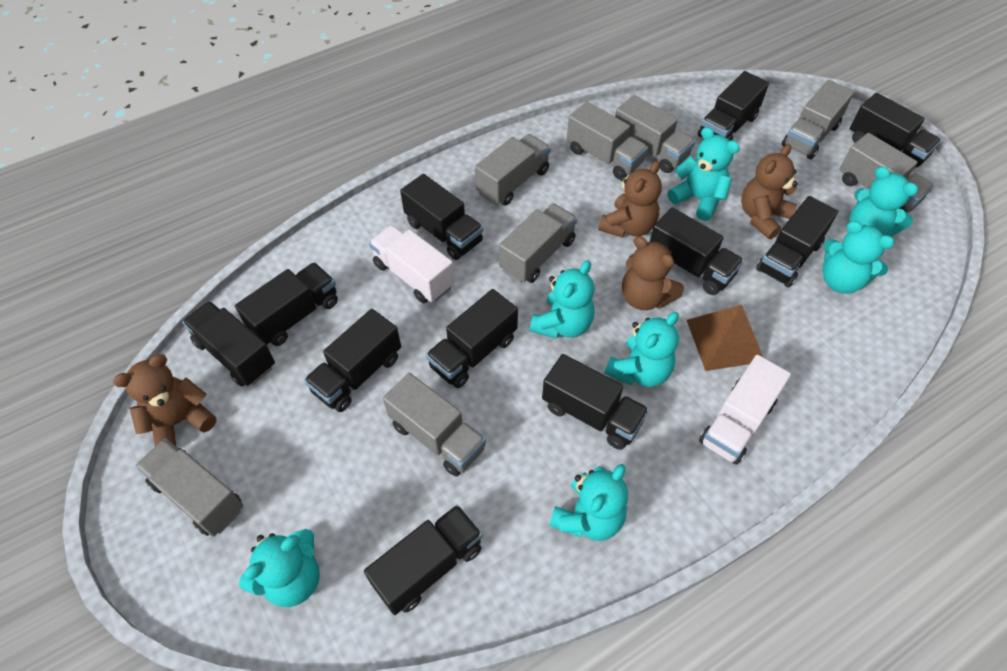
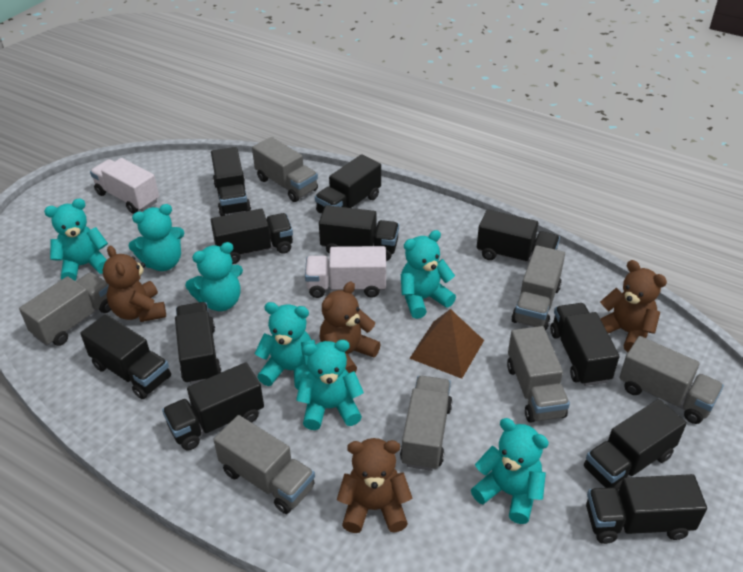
grey truck: 8 -> 7

